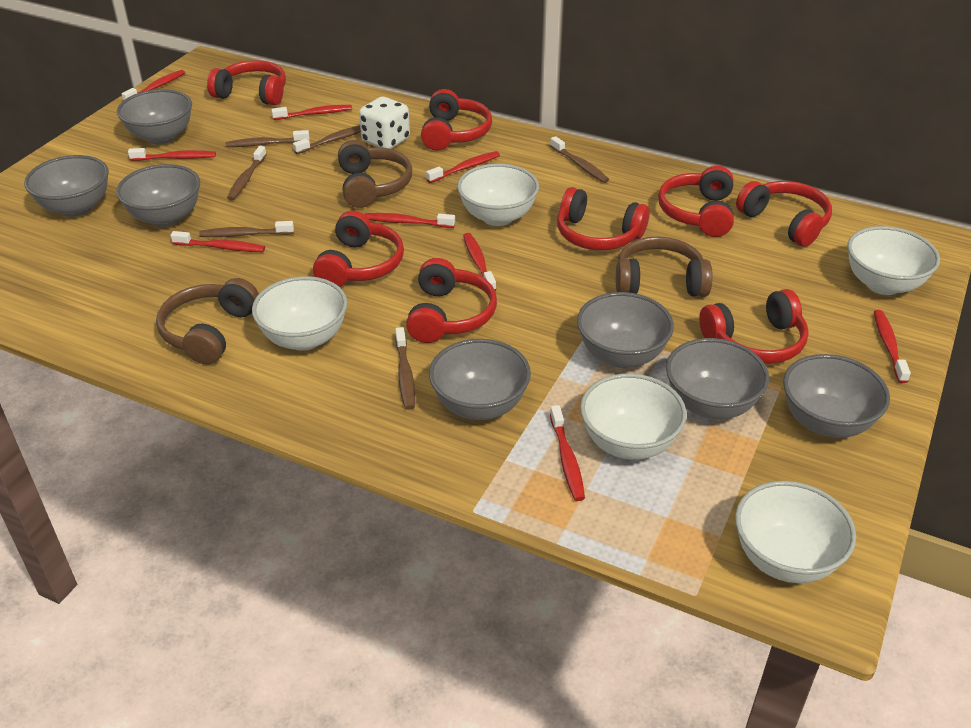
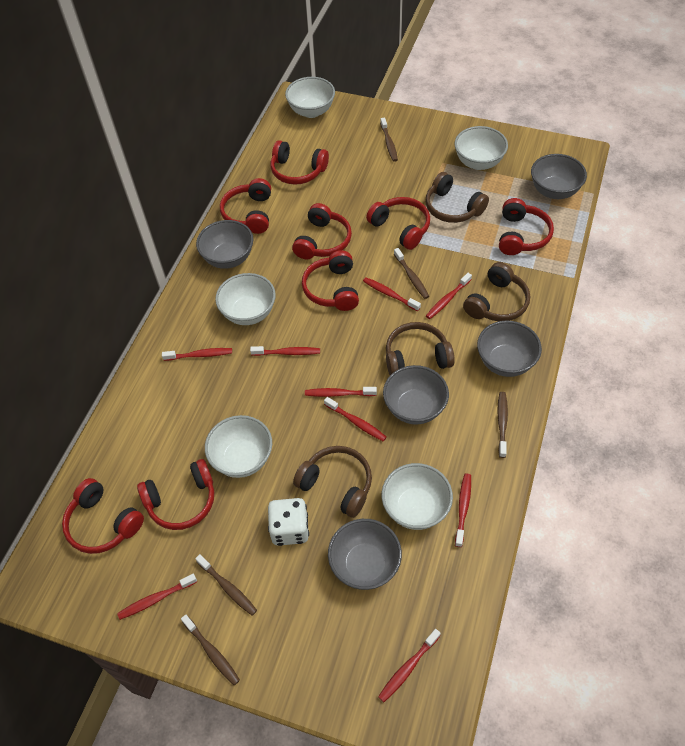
brown headphones: 3 -> 4
brown toothbrush: 6 -> 5
grey bowl: 7 -> 5

